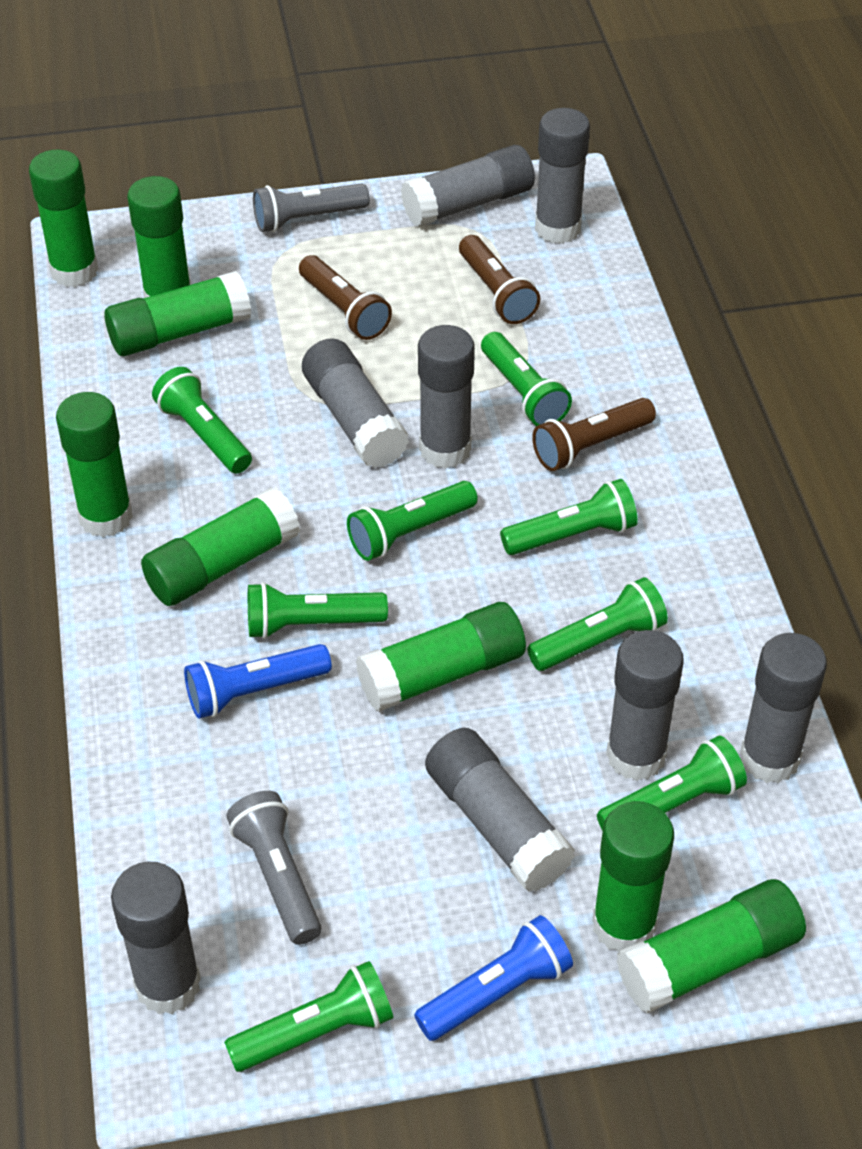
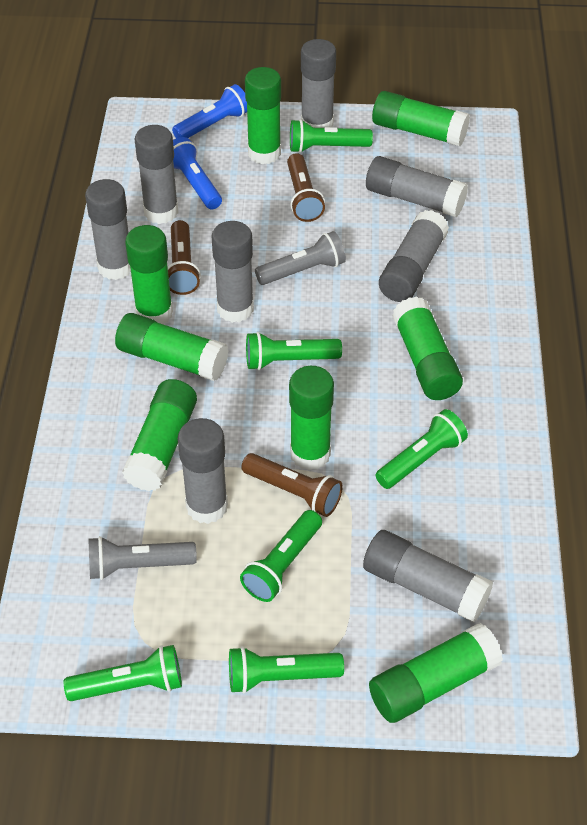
green flashlight: 8 -> 6

